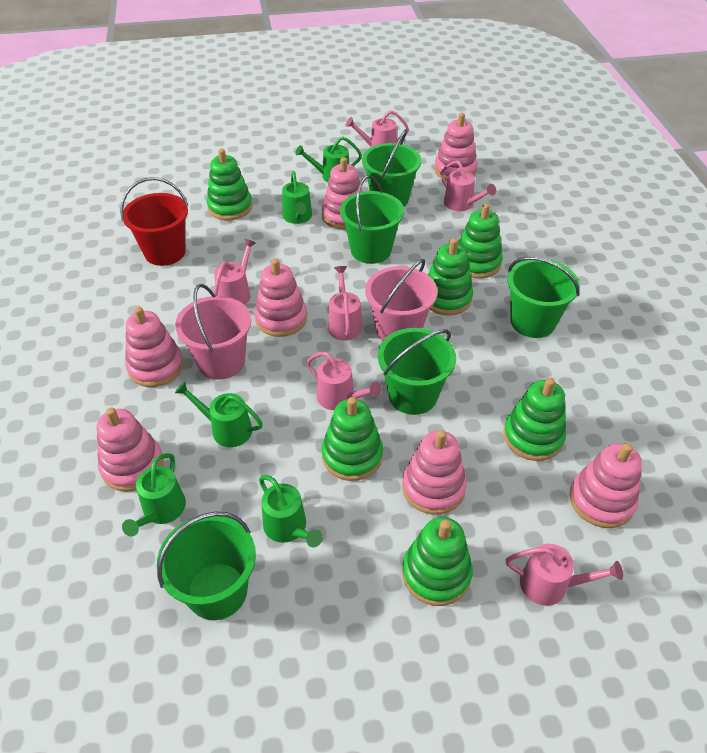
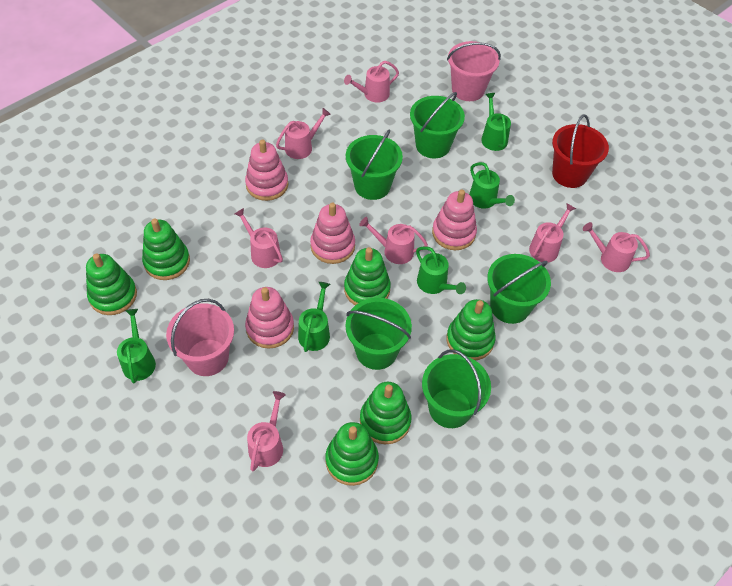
pink stacking toy: 7 -> 4
pink watering can: 6 -> 7

